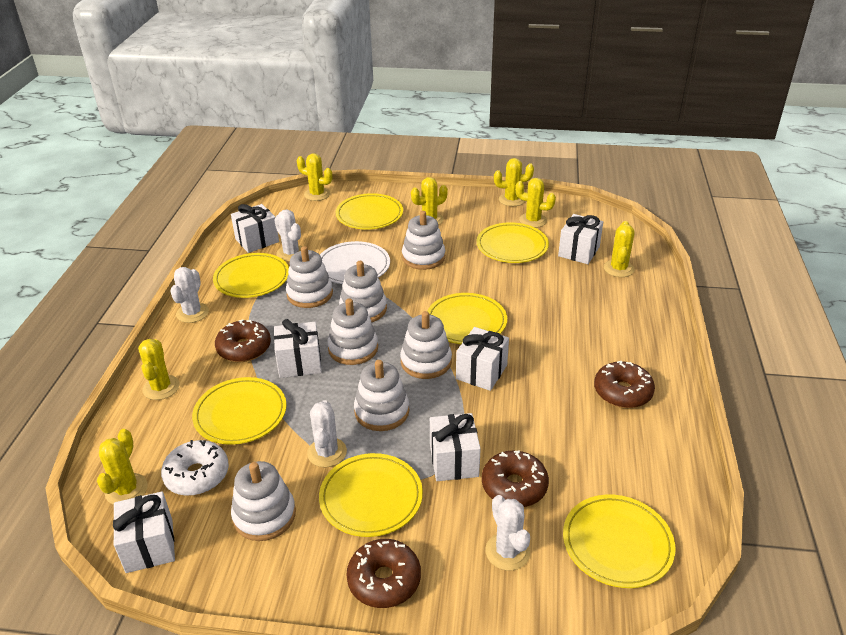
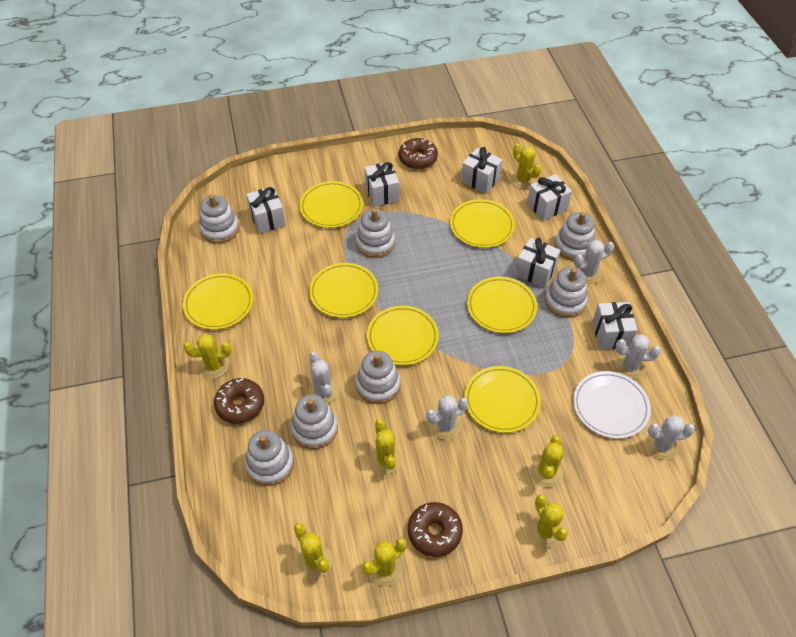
brown donut: 4 -> 3
white cactus: 4 -> 5
white donut: 1 -> 0

